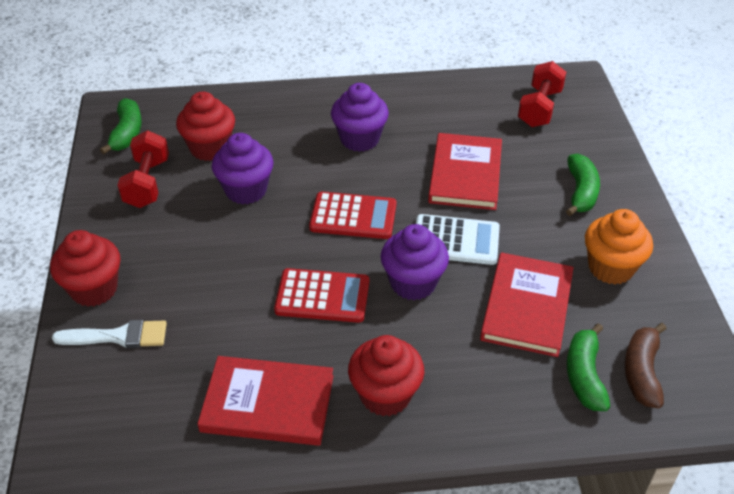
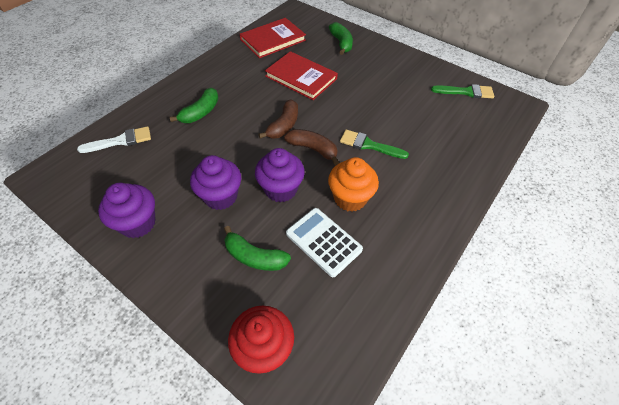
brown banana: 1 -> 2
green brush: 0 -> 2
red book: 3 -> 2
red calculator: 2 -> 0
red cupcake: 3 -> 1
red dumbbell: 2 -> 0

